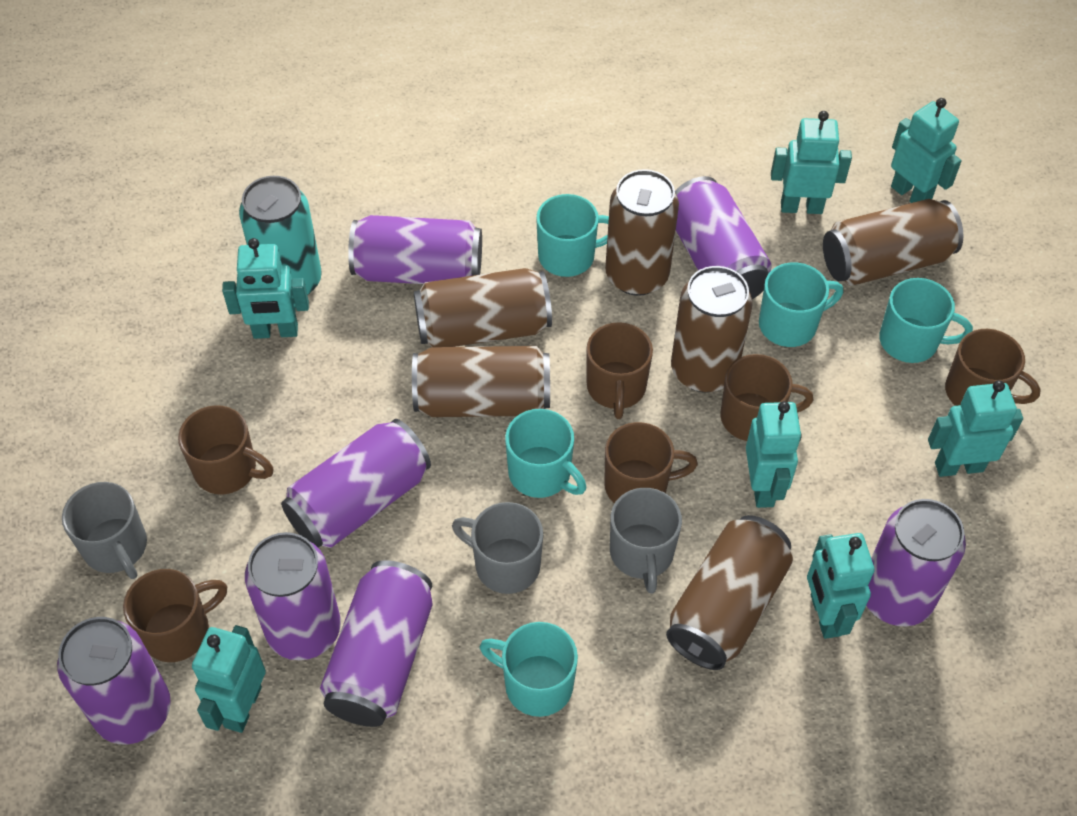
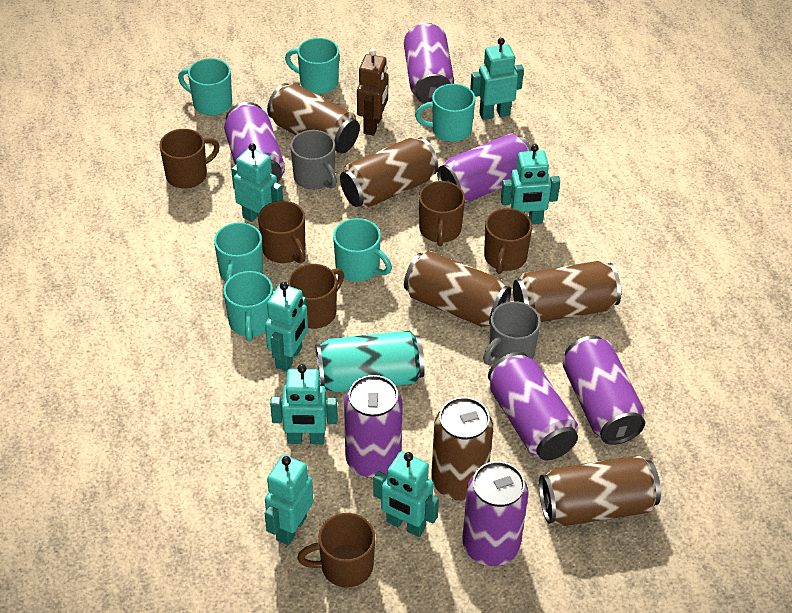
brown robot: 0 -> 1
grey mug: 3 -> 2
turquoise mug: 5 -> 6

